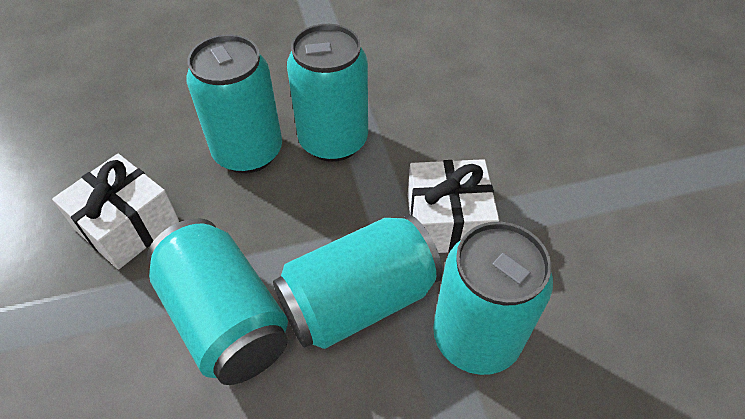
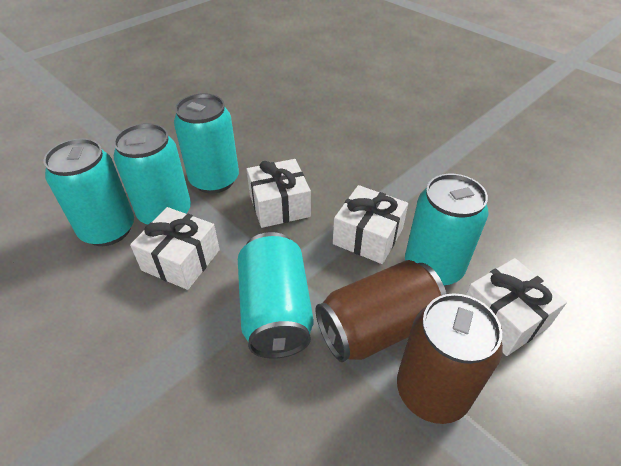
brown can: 0 -> 2
white gift: 2 -> 4

